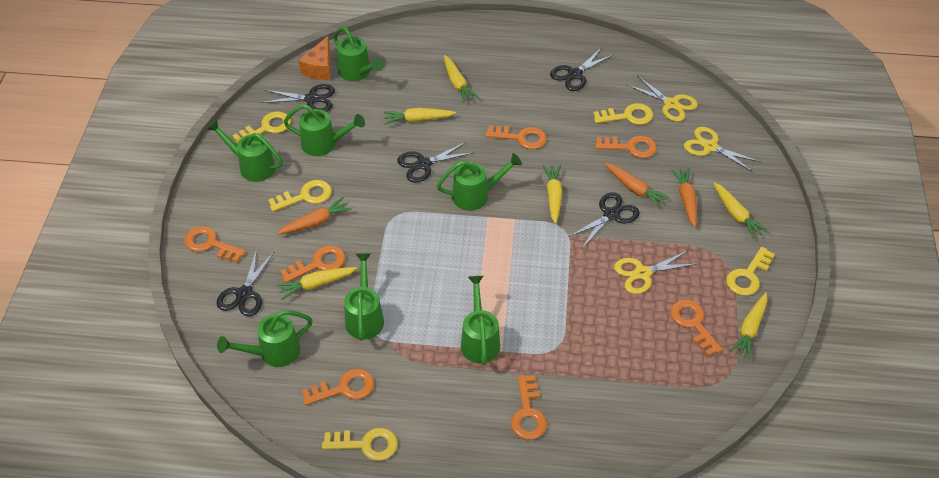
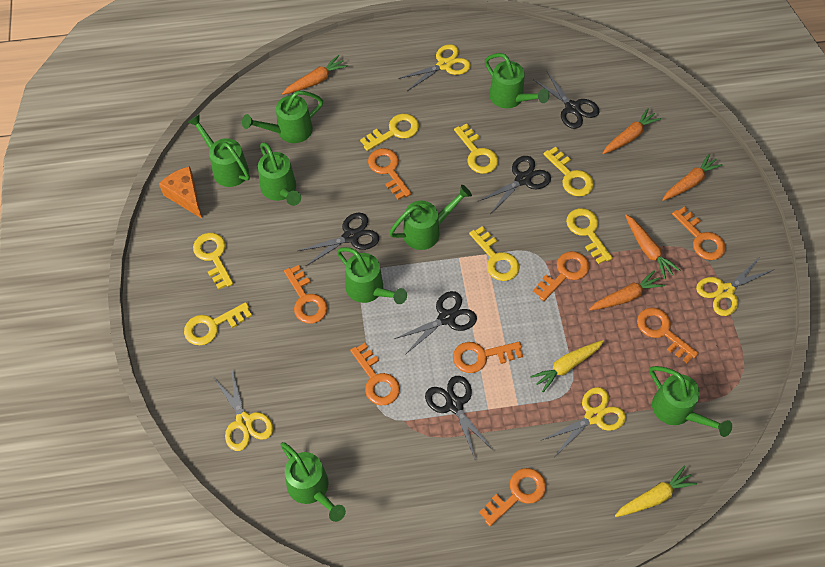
green watering can: 7 -> 8
orange carrot: 3 -> 5
orange key: 7 -> 8
yellow carrot: 6 -> 2
yellow key: 5 -> 7
yellow scissors: 3 -> 4

